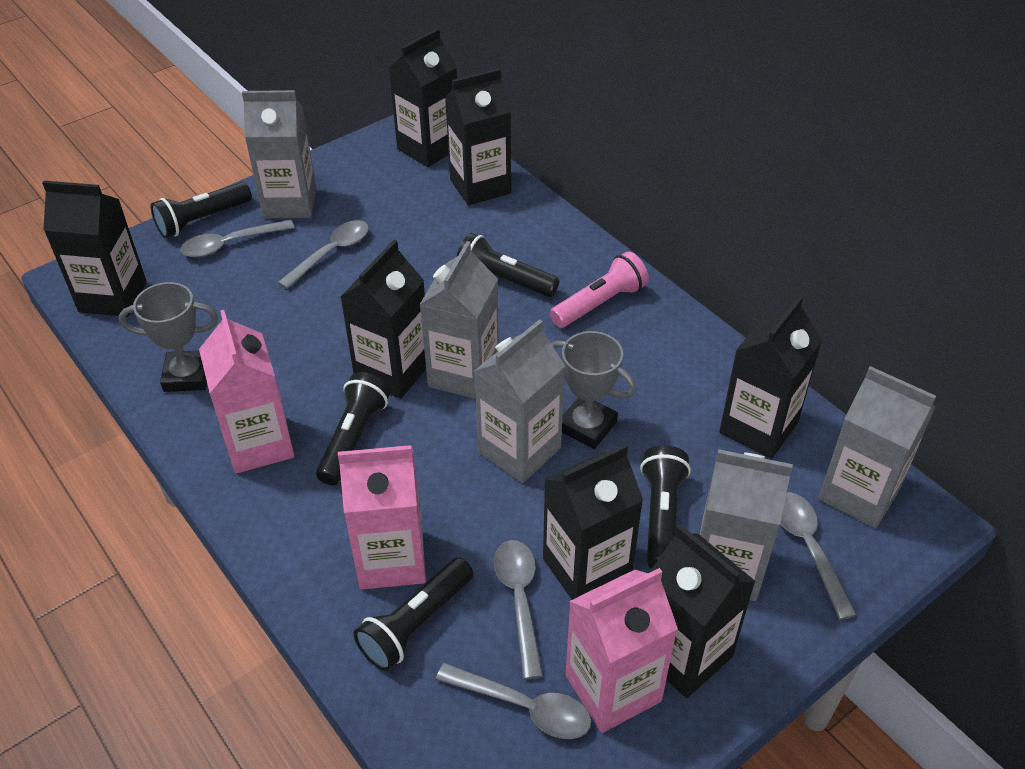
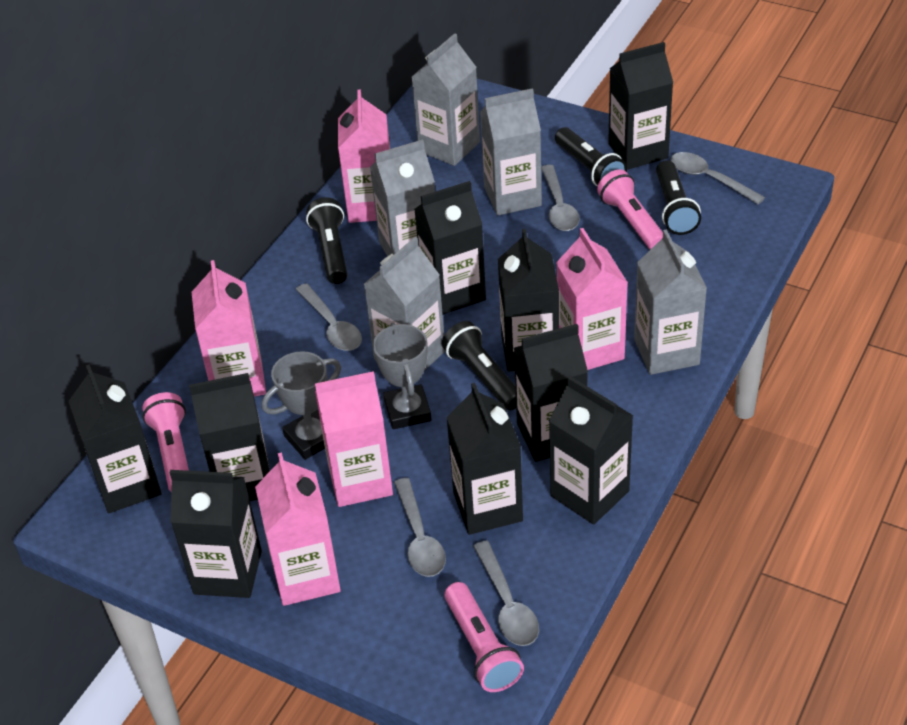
black carton: 7 -> 9
black flashlight: 5 -> 4
pink carton: 3 -> 5
pink flashlight: 1 -> 3

